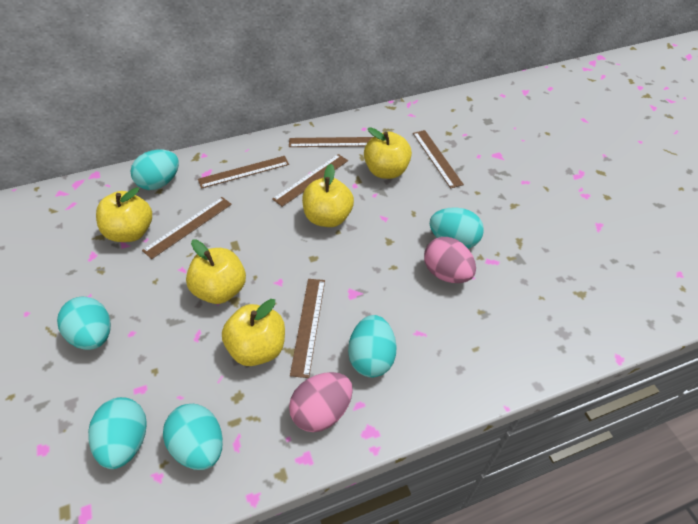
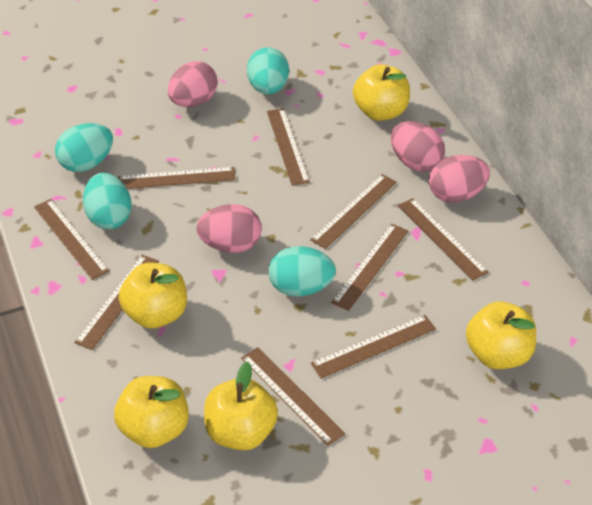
brown ruler: 6 -> 9
pink egg: 2 -> 4
turquoise egg: 6 -> 4

